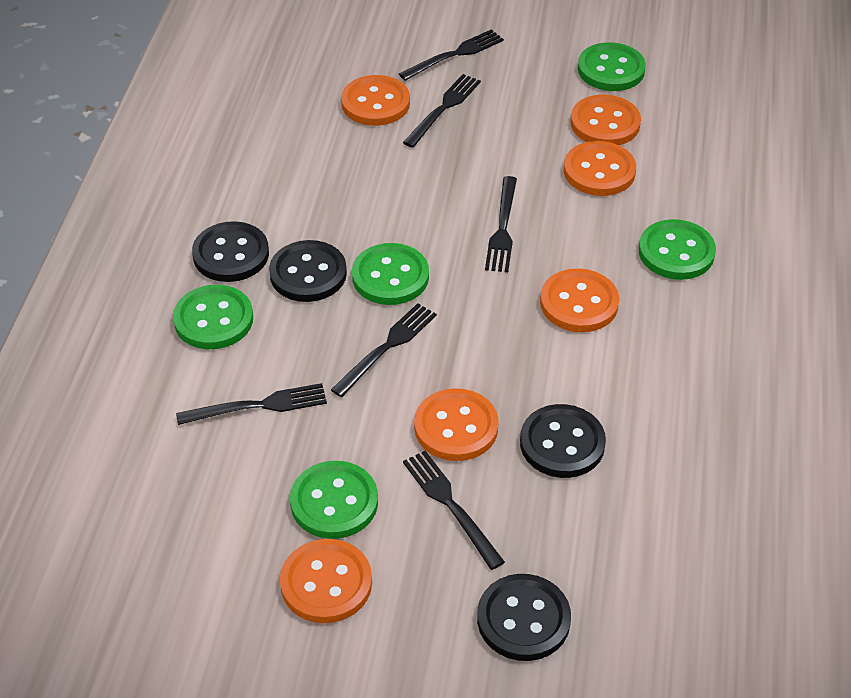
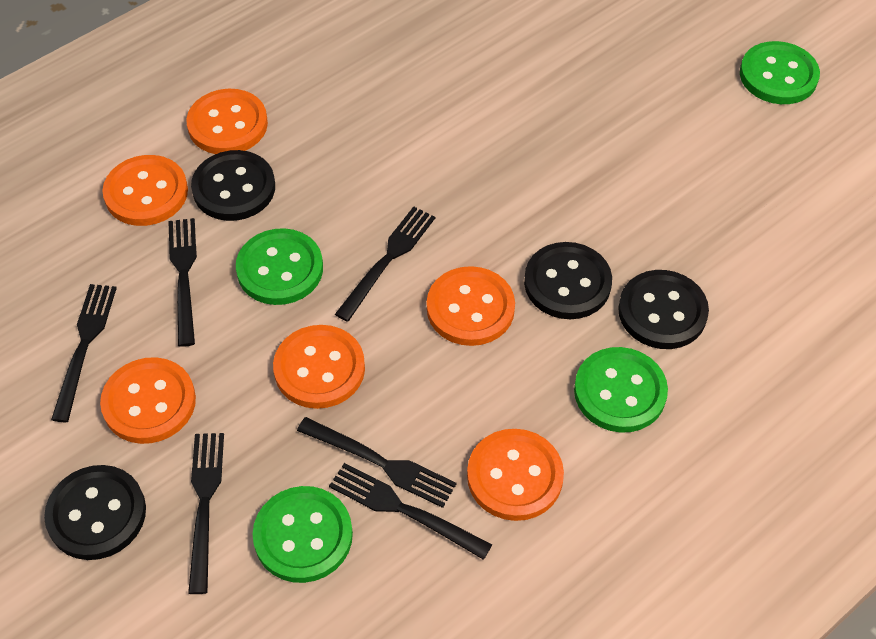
green button: 5 -> 4

